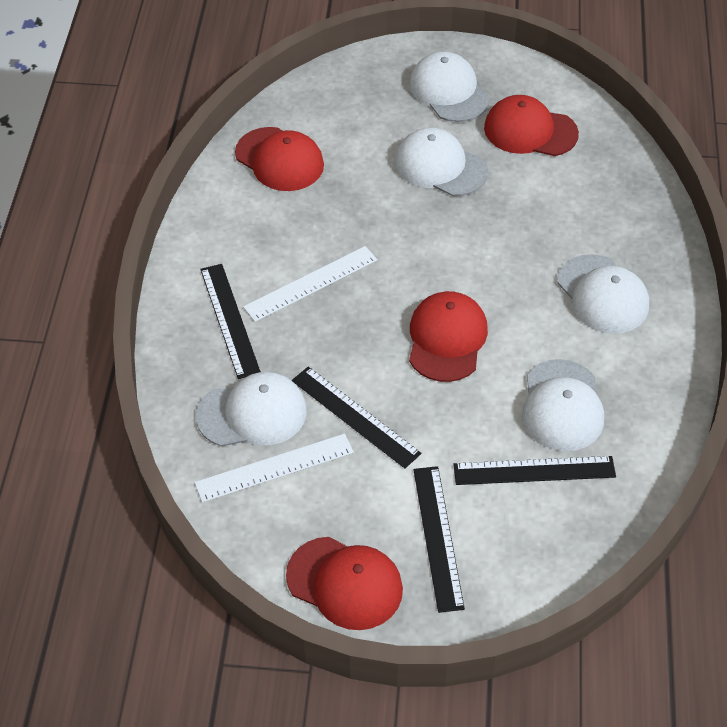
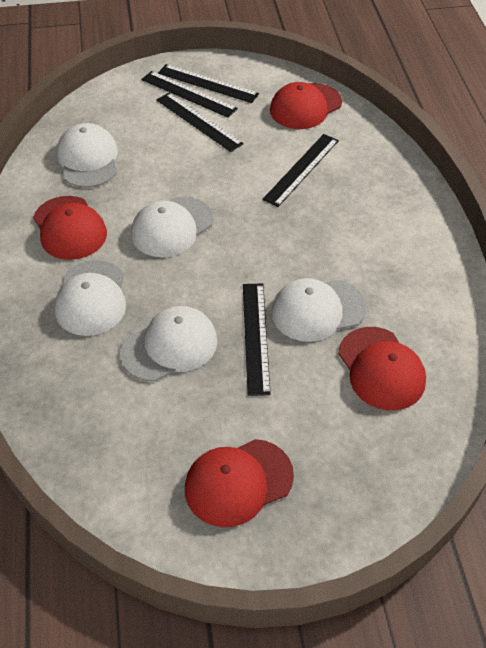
black ruler: 4 -> 5
white ruler: 2 -> 0

